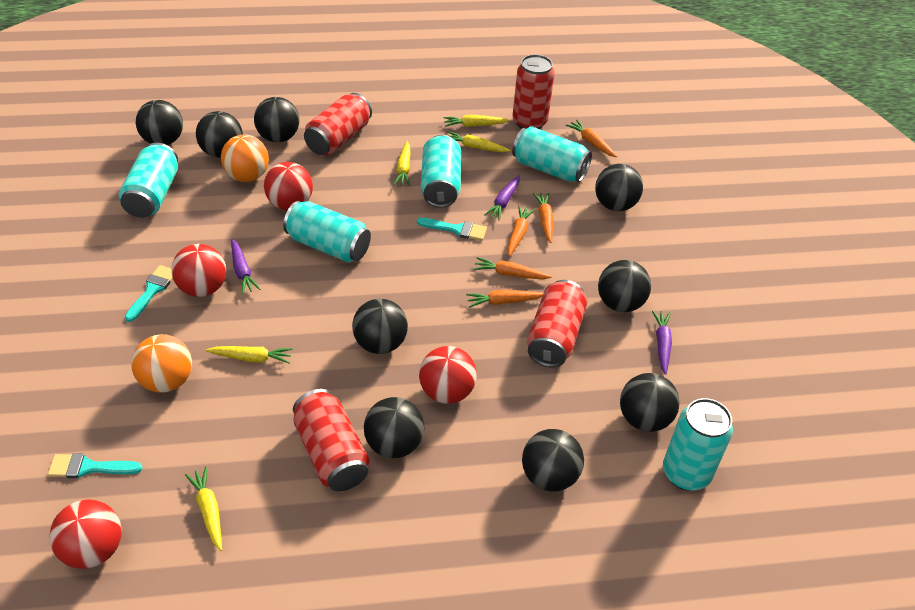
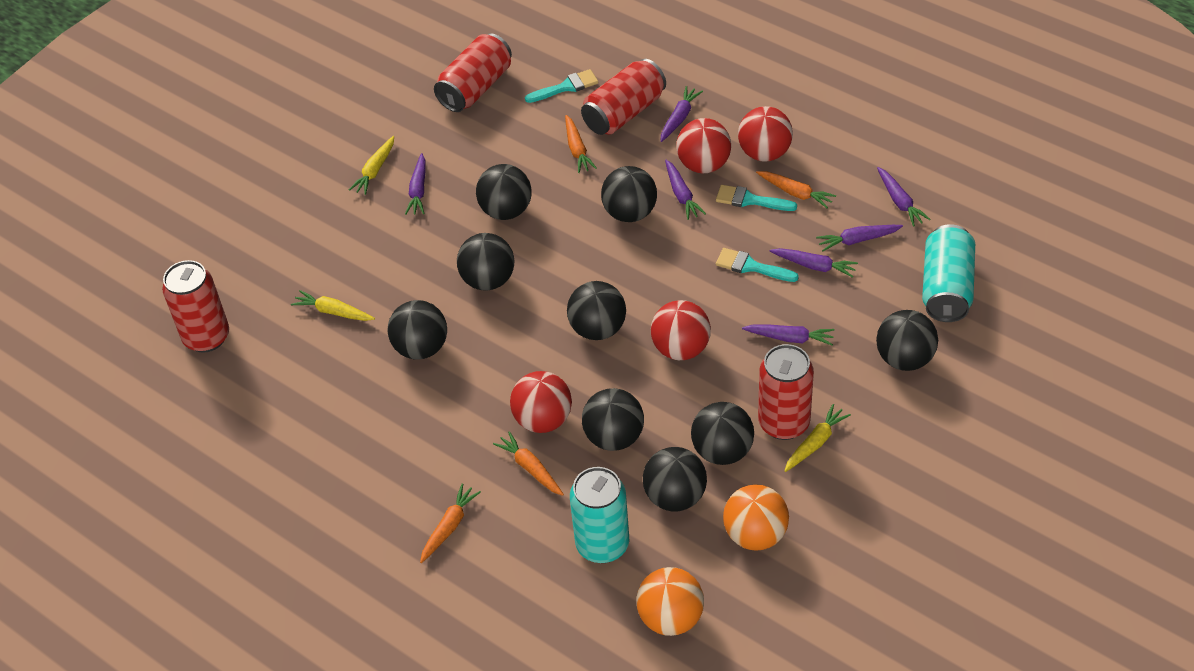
orange carrot: 5 -> 4
purple carrot: 3 -> 7
turquoise can: 5 -> 2
yellow carrot: 5 -> 3

